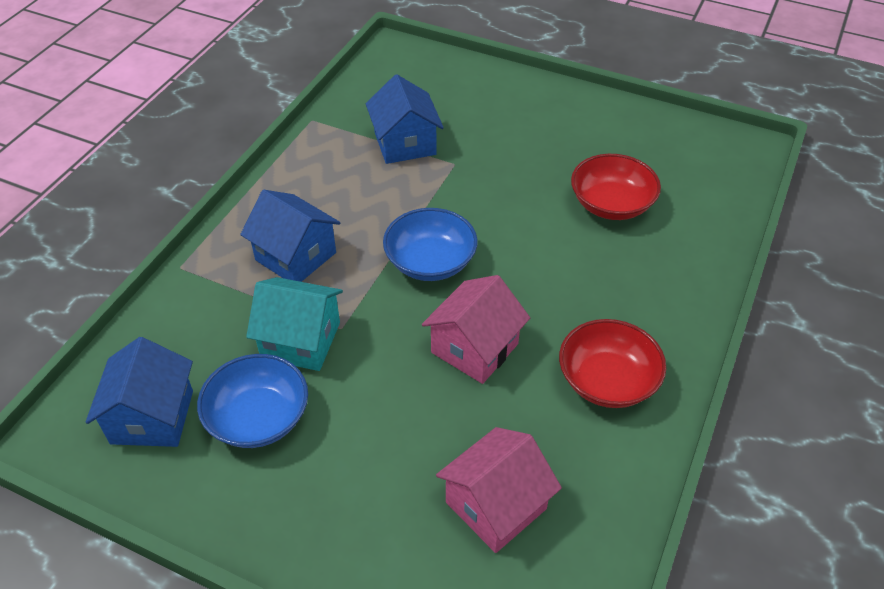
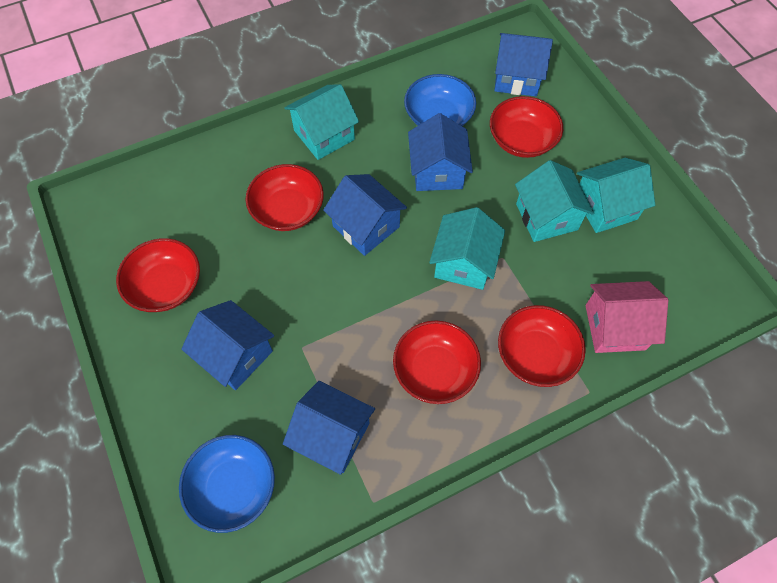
blue house: 3 -> 5
pink house: 2 -> 1
red bowl: 2 -> 5
turquoise house: 1 -> 4

